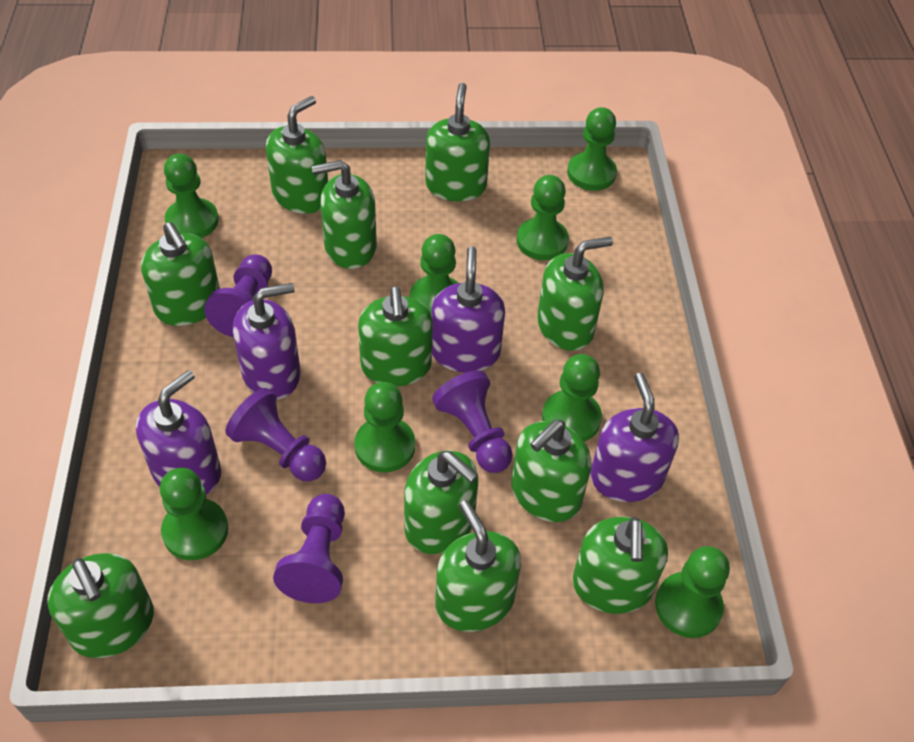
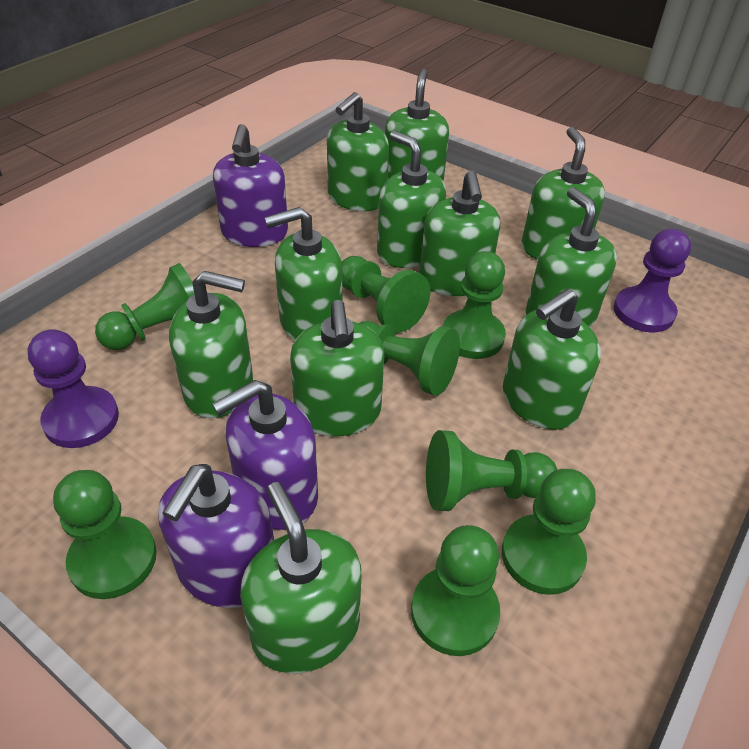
purple pawn: 4 -> 2
purple soap dispenser: 4 -> 3

